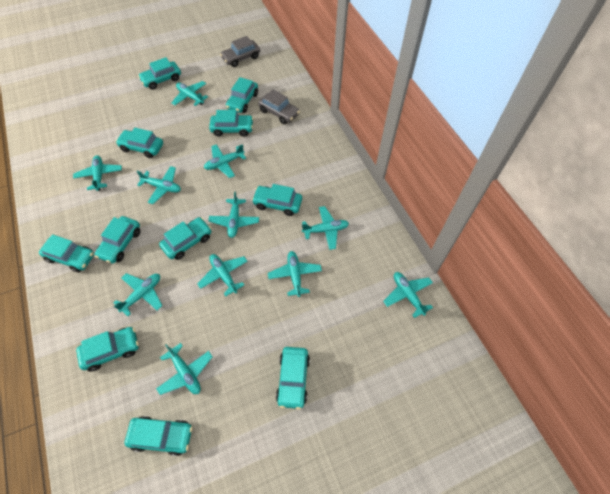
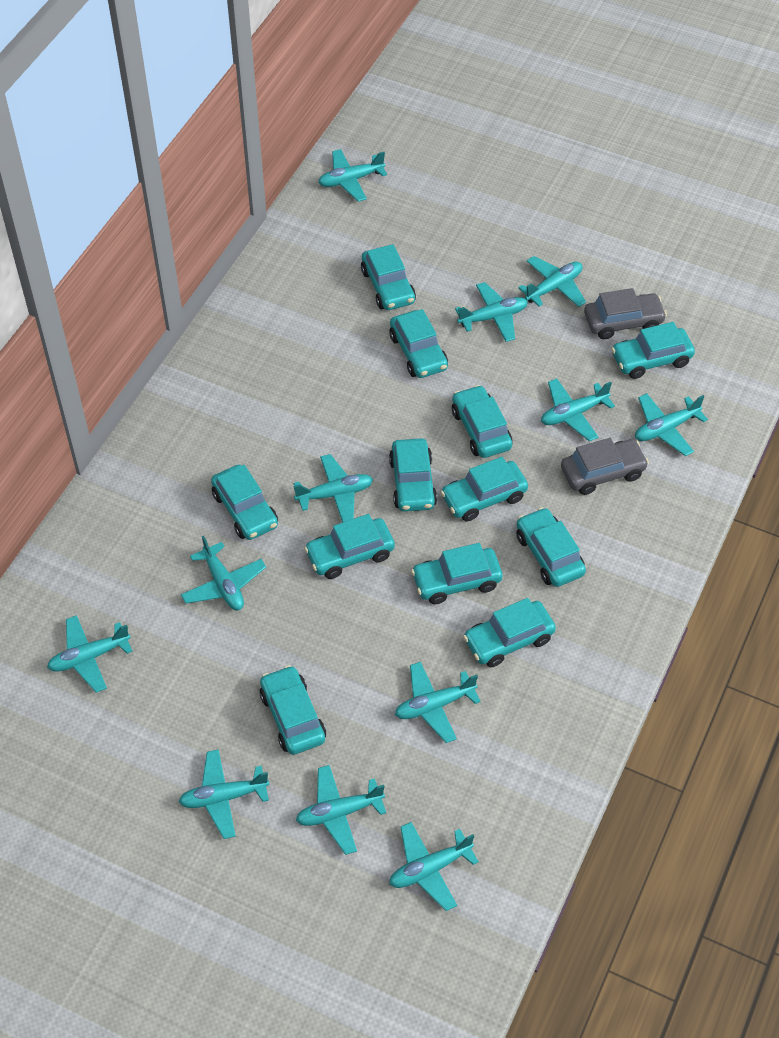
turquoise car: 11 -> 12
turquoise plane: 11 -> 12

